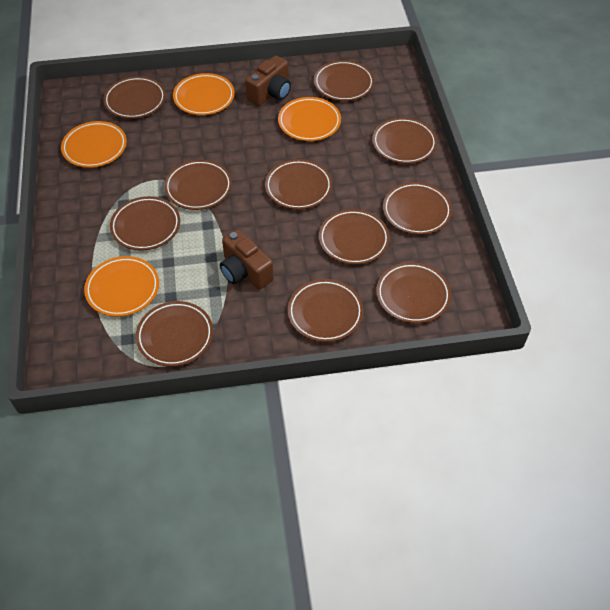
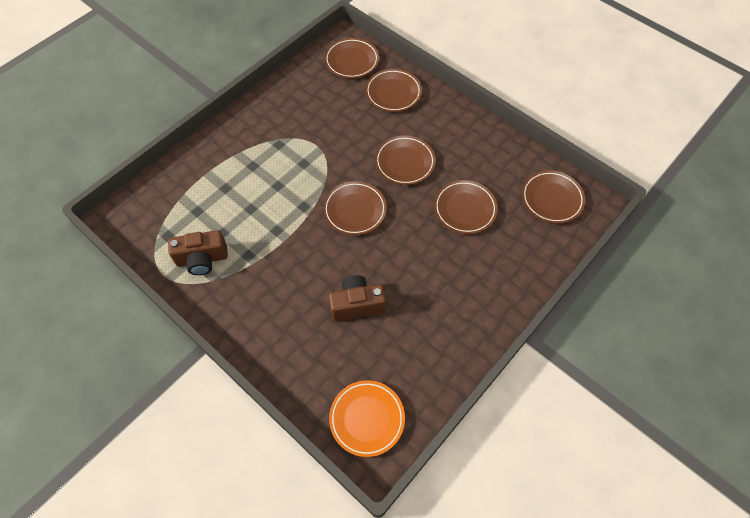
brown plate: 11 -> 6
orange plate: 4 -> 1

